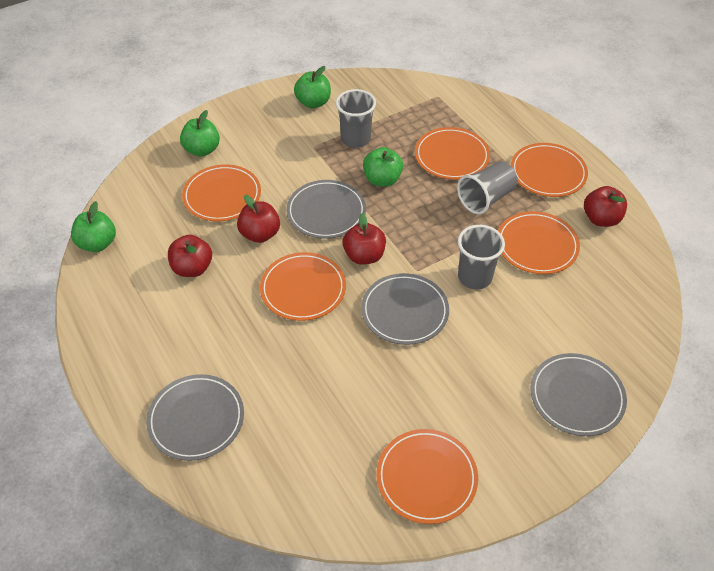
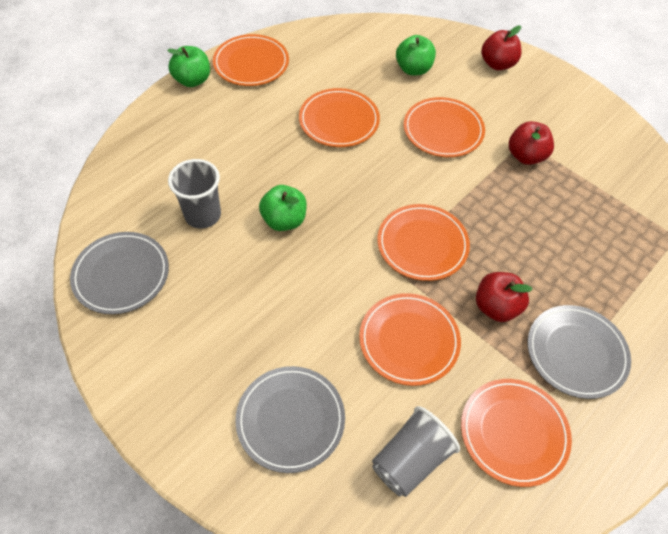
green apple: 4 -> 3
grey cup: 3 -> 2
grey plate: 4 -> 3
red apple: 4 -> 3

